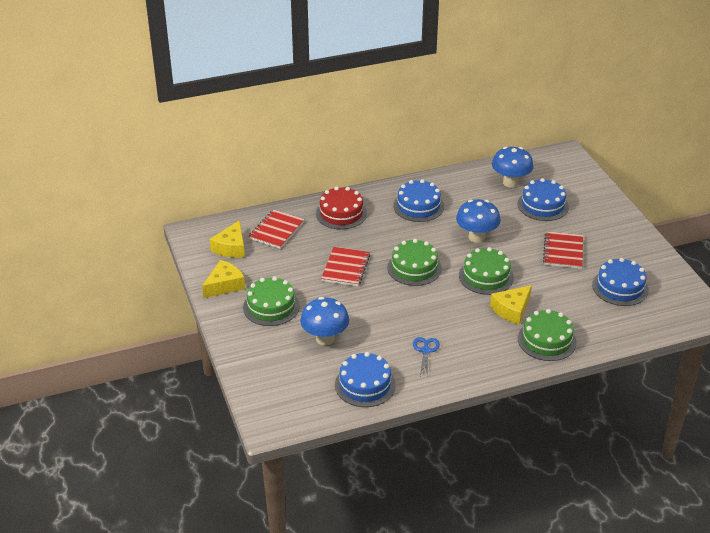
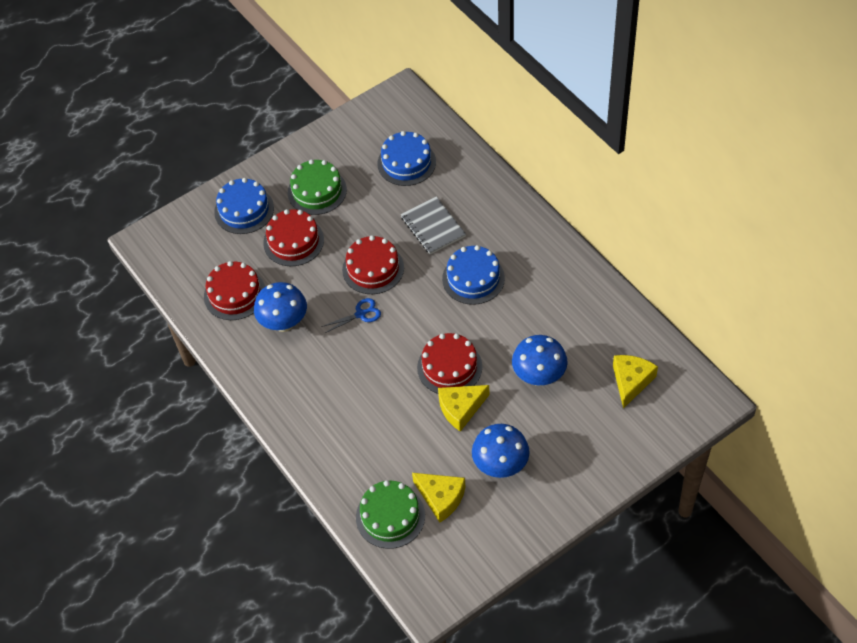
blue cake: 4 -> 3
green cake: 4 -> 2
grey notebook: 0 -> 1
red cake: 1 -> 4
red notebook: 3 -> 0

